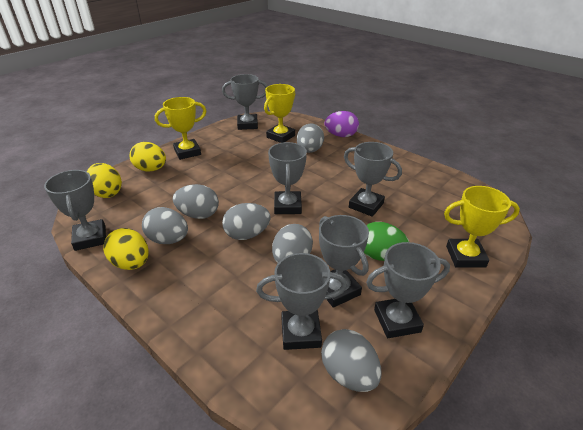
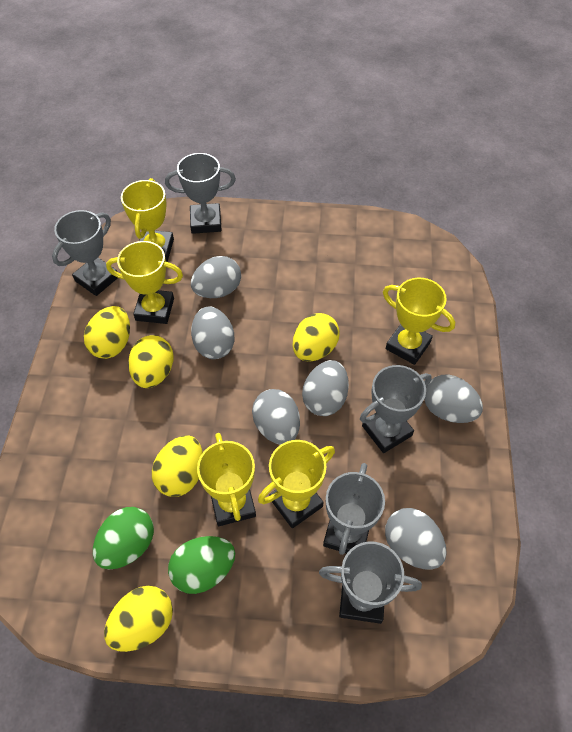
green egg: 1 -> 2
grey trophy: 7 -> 5
purple egg: 1 -> 0
yellow egg: 3 -> 5
yellow trophy: 3 -> 5

